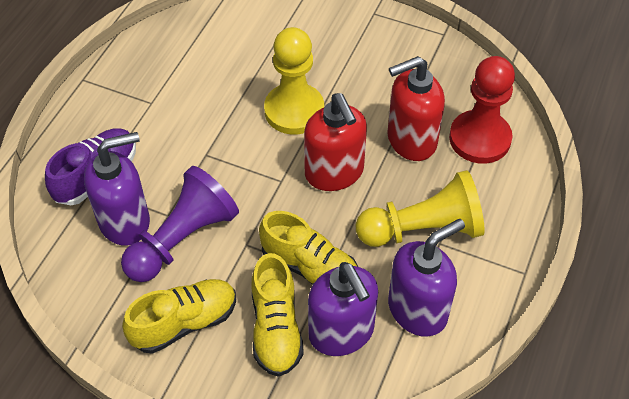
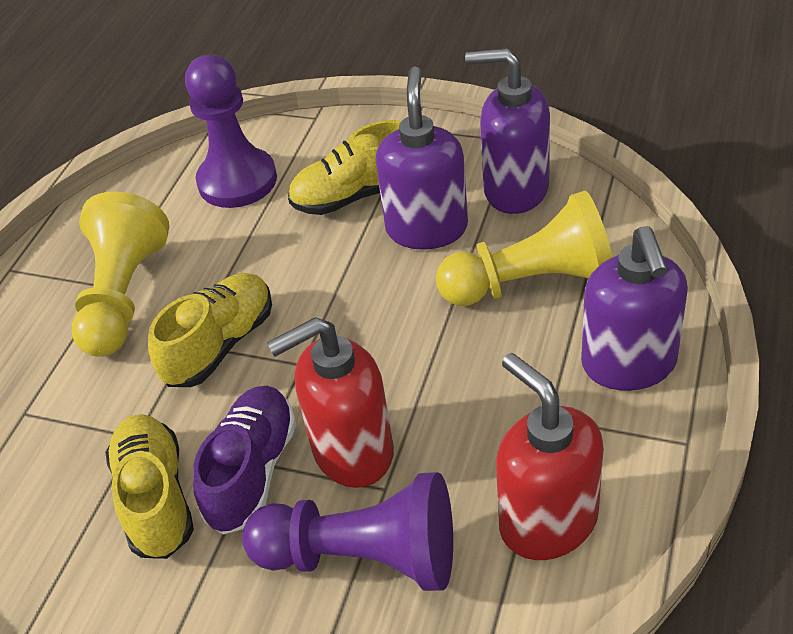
purple pawn: 1 -> 2
red pawn: 1 -> 0

